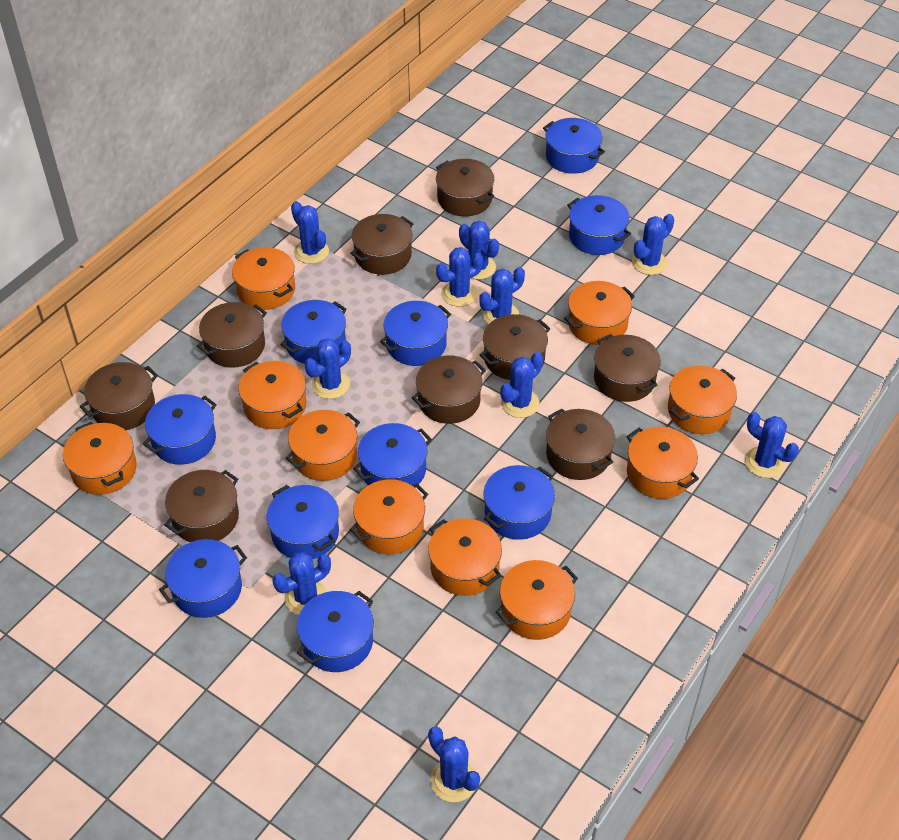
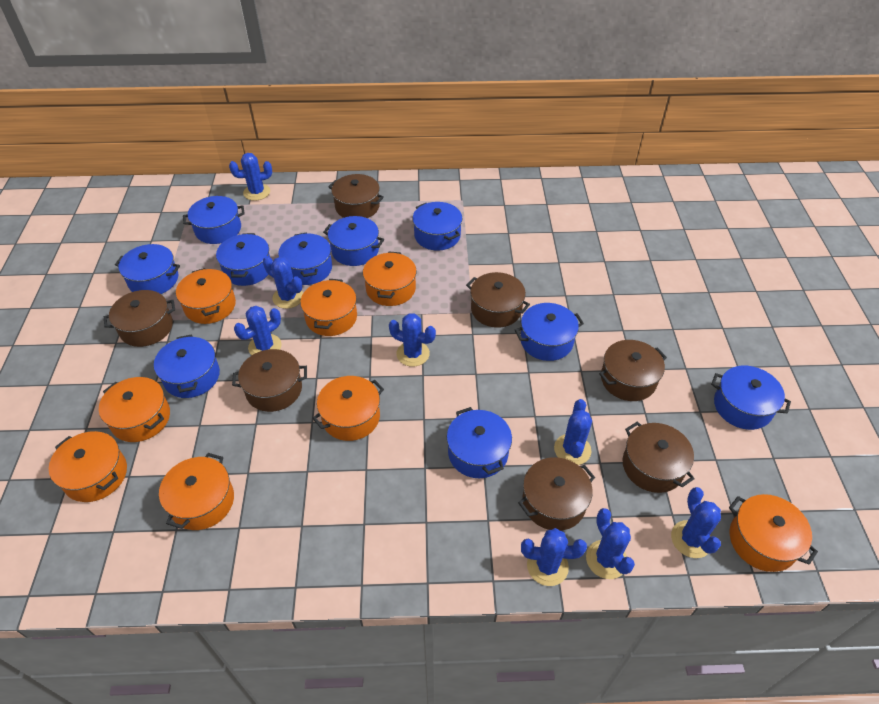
blue cactus: 10 -> 8
brown pot: 9 -> 7
orange pot: 10 -> 8

